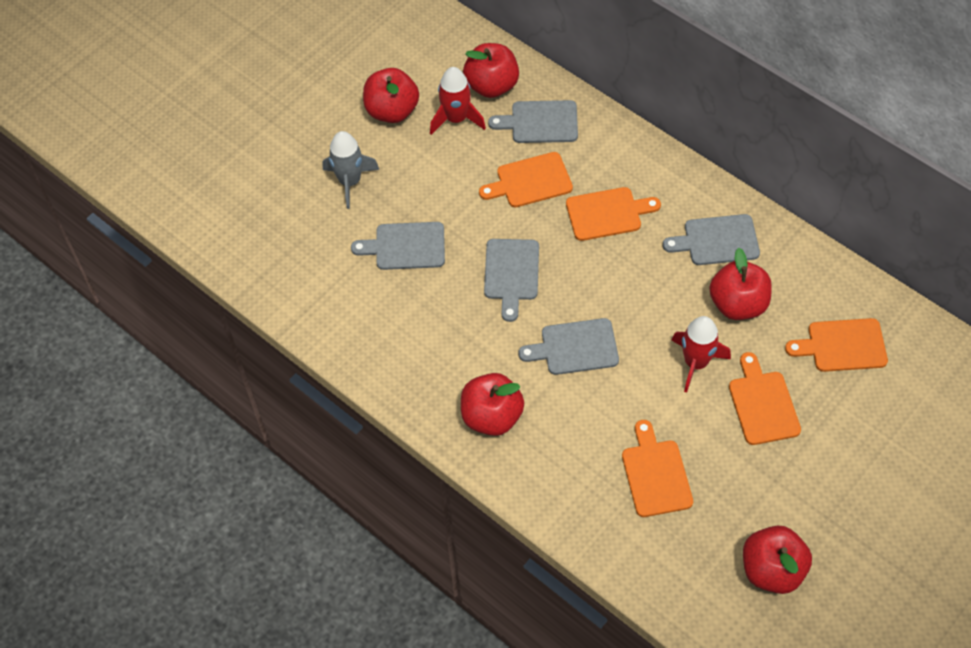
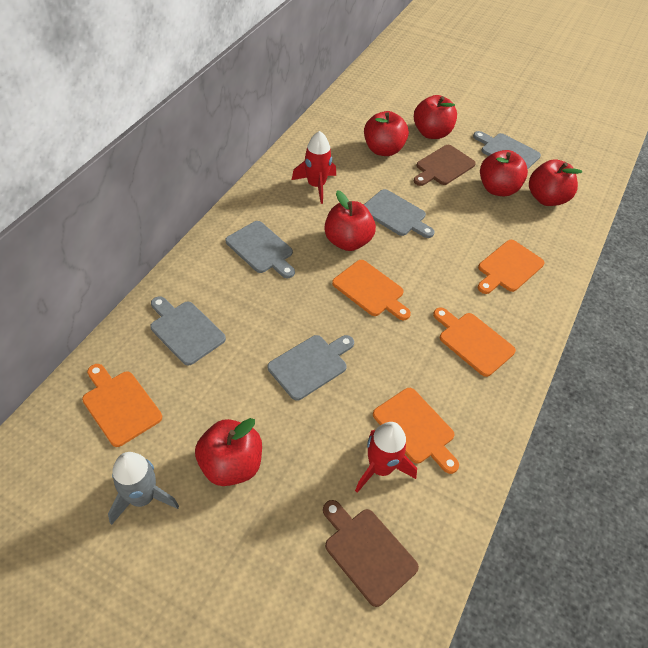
brown cutting board: 0 -> 2
red apple: 5 -> 6

